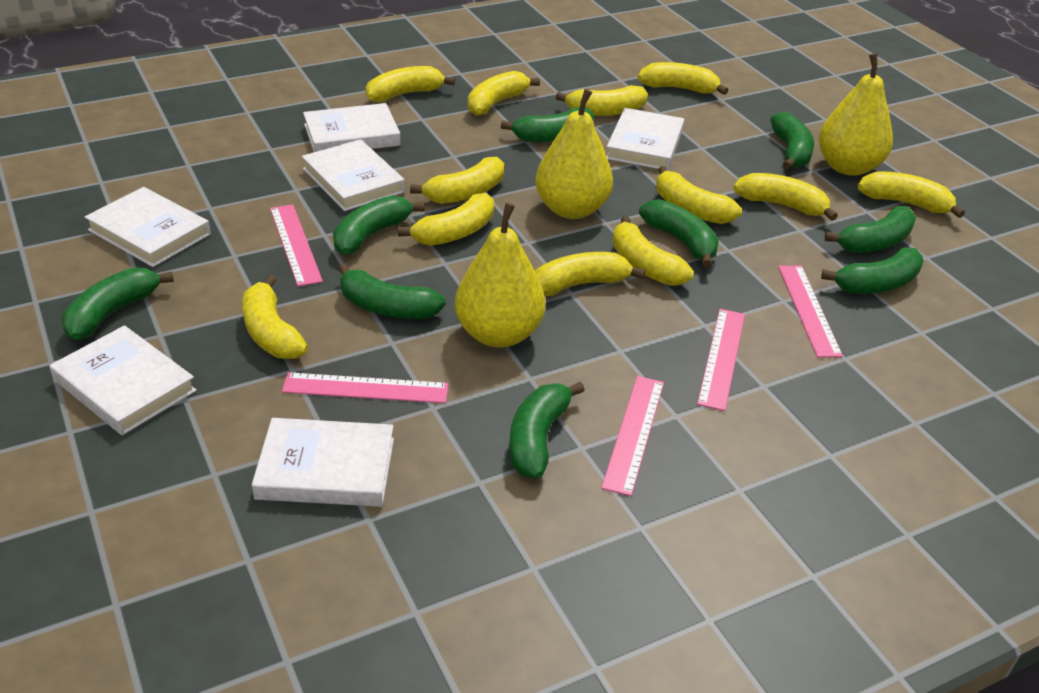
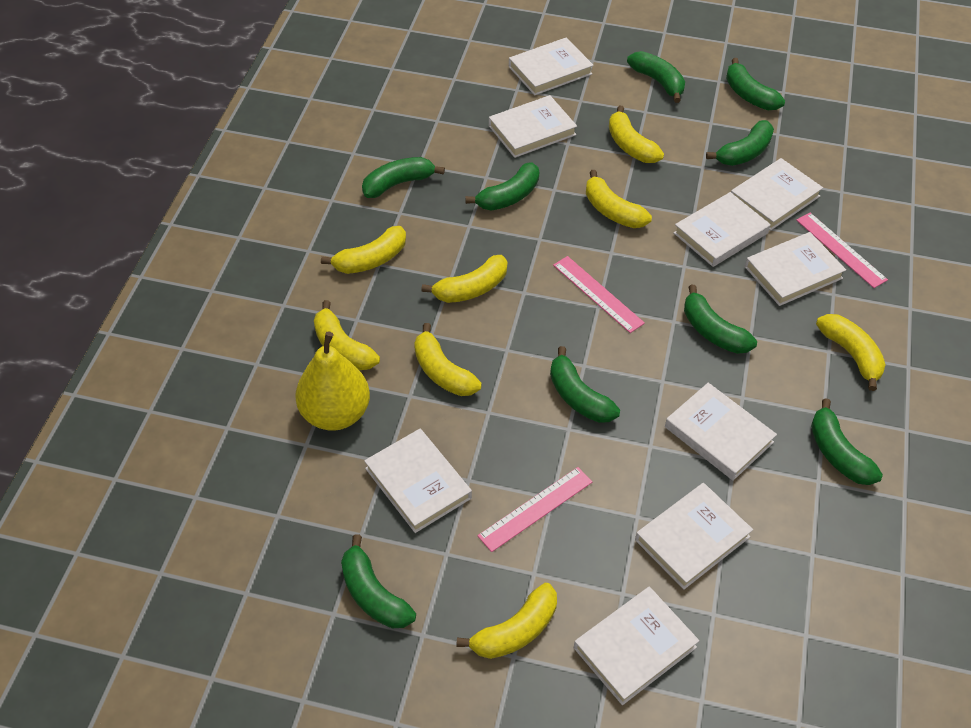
pink ruler: 5 -> 3
white book: 6 -> 9
yellow banana: 12 -> 8
yellow pear: 3 -> 1

